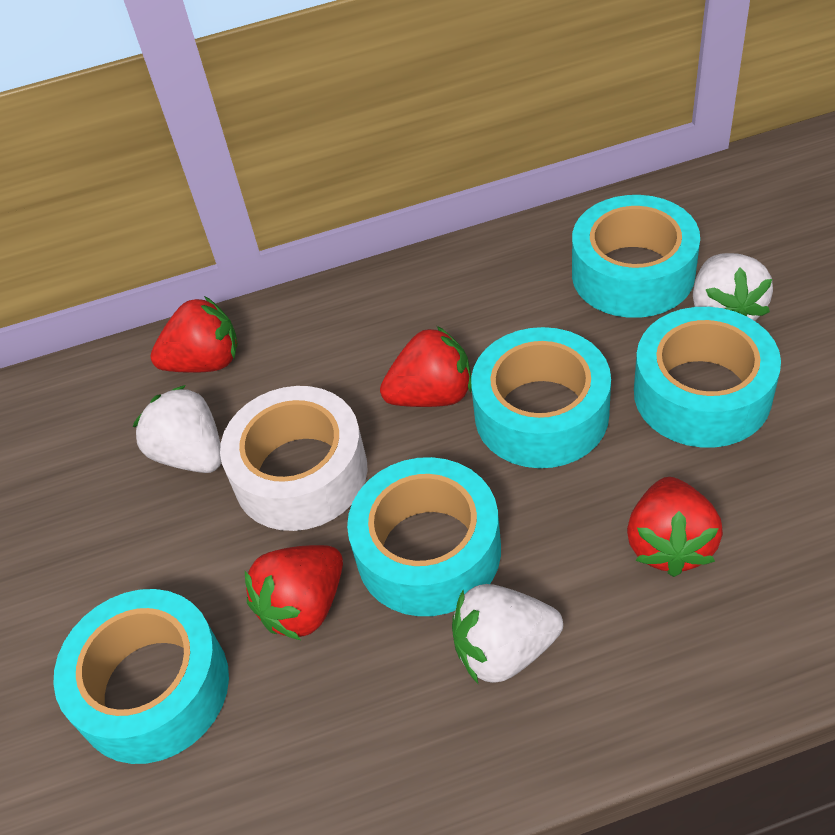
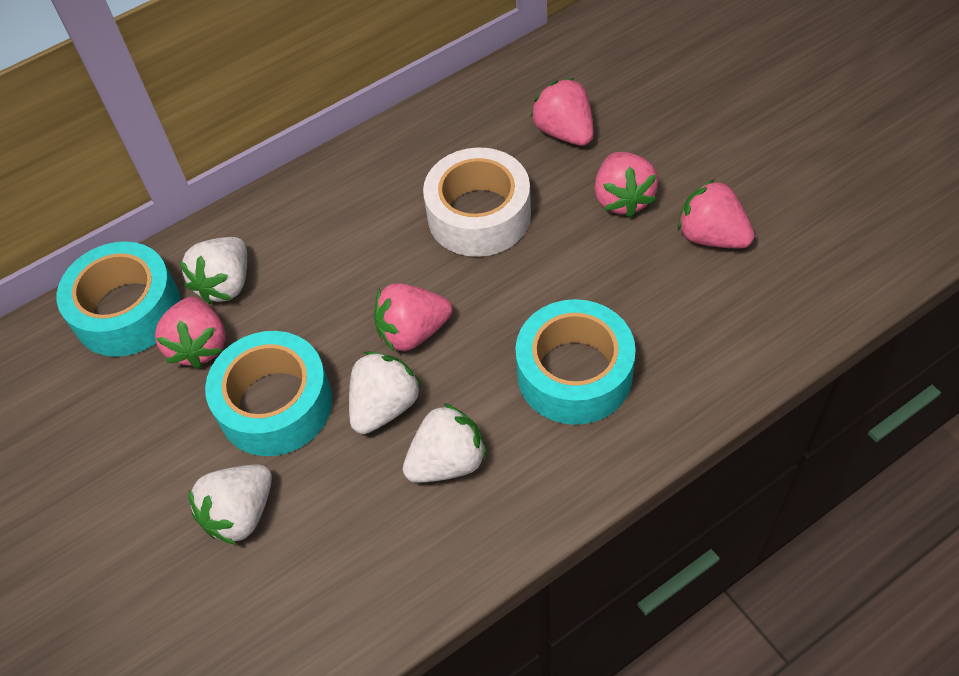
pink strawberry: 0 -> 5
red strawberry: 4 -> 0
turquoise tape: 5 -> 3
white strawberry: 3 -> 4

